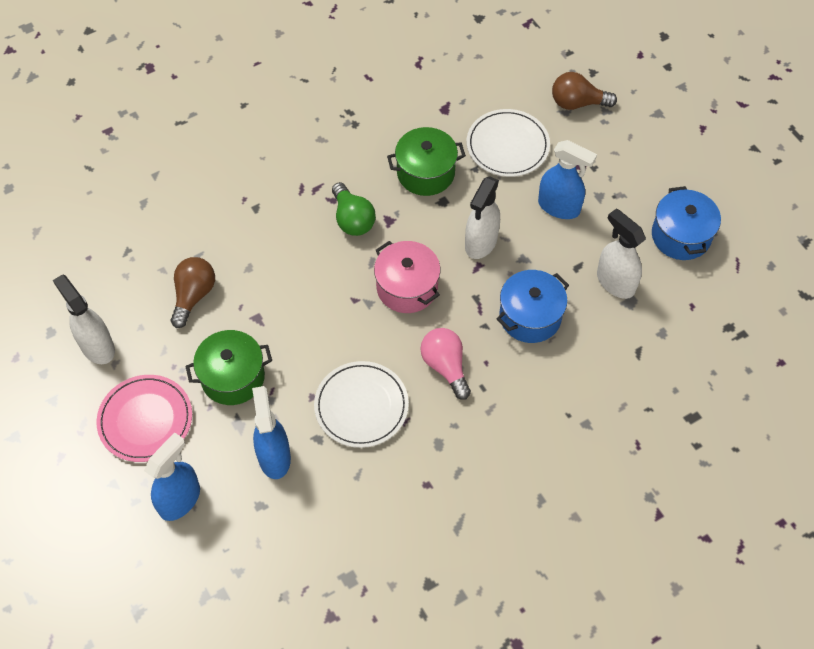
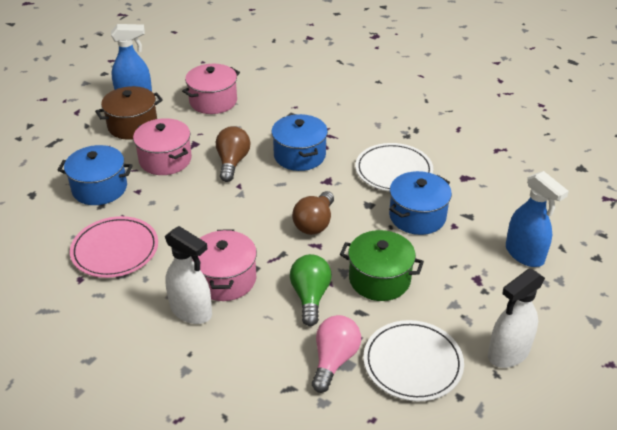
blue pot: 2 -> 3
blue spray bottle: 3 -> 2
brown pot: 0 -> 1
green pot: 2 -> 1
pink pot: 1 -> 3
white spray bottle: 3 -> 2

